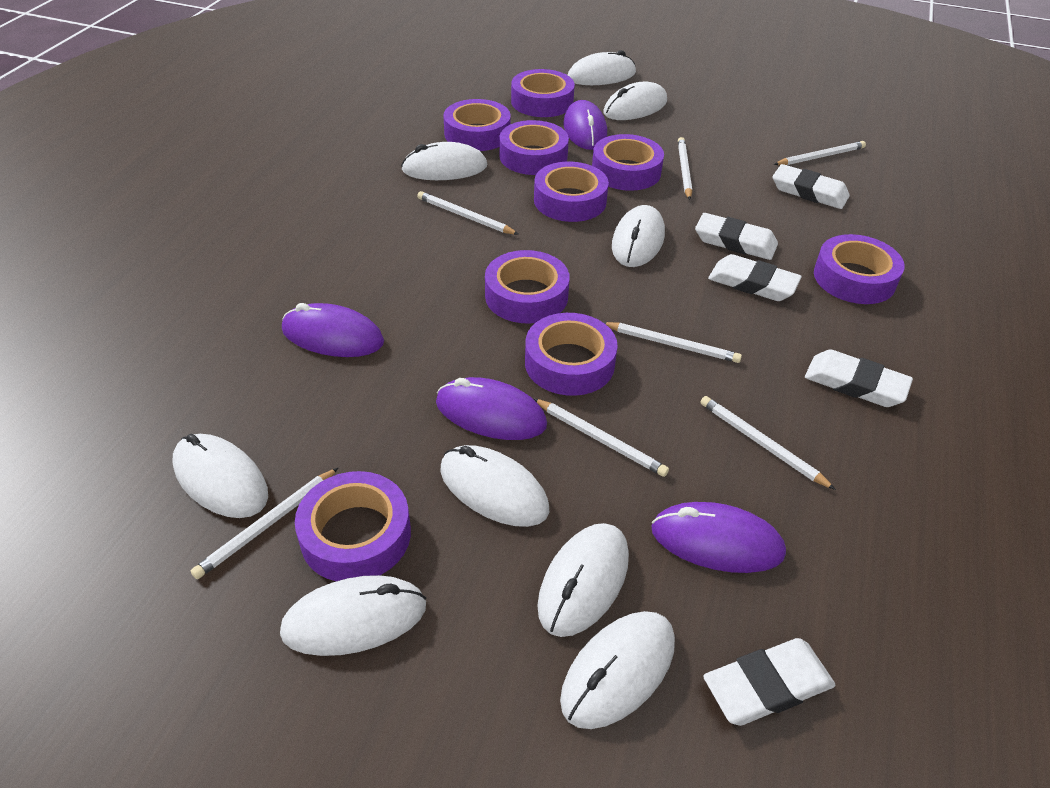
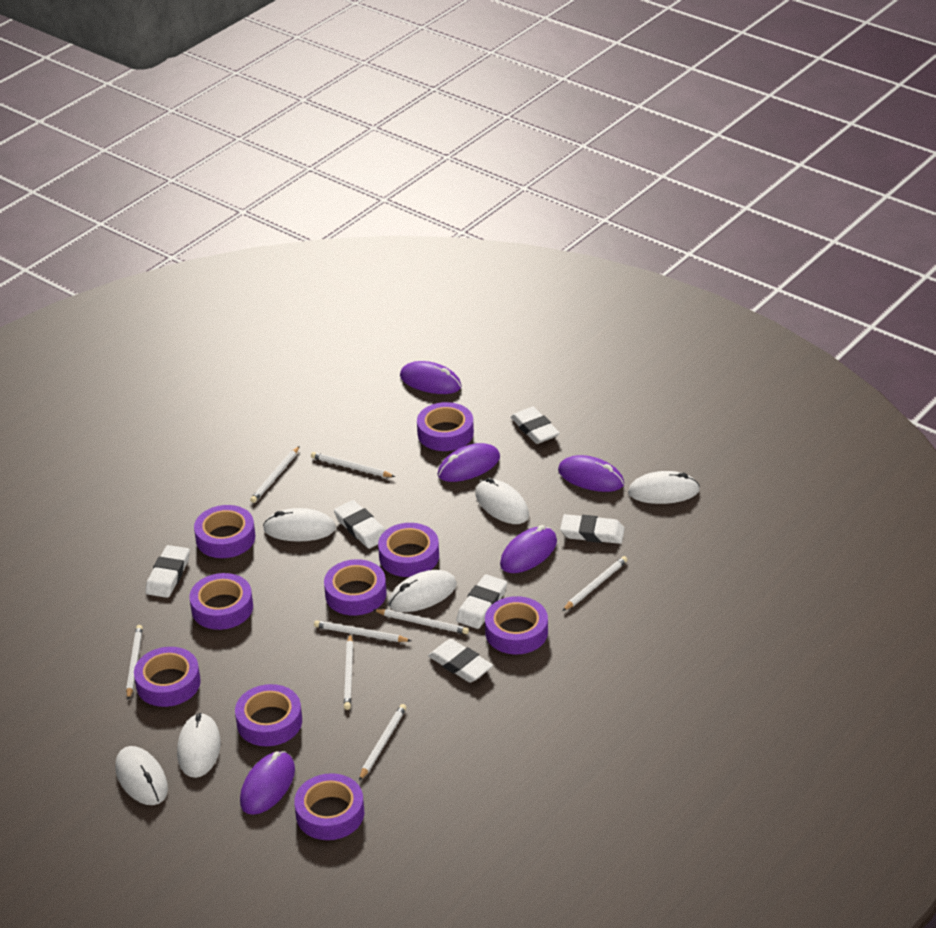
purple mouse: 4 -> 5
white eraser: 5 -> 6
white mouse: 9 -> 6
white pencil: 7 -> 8

